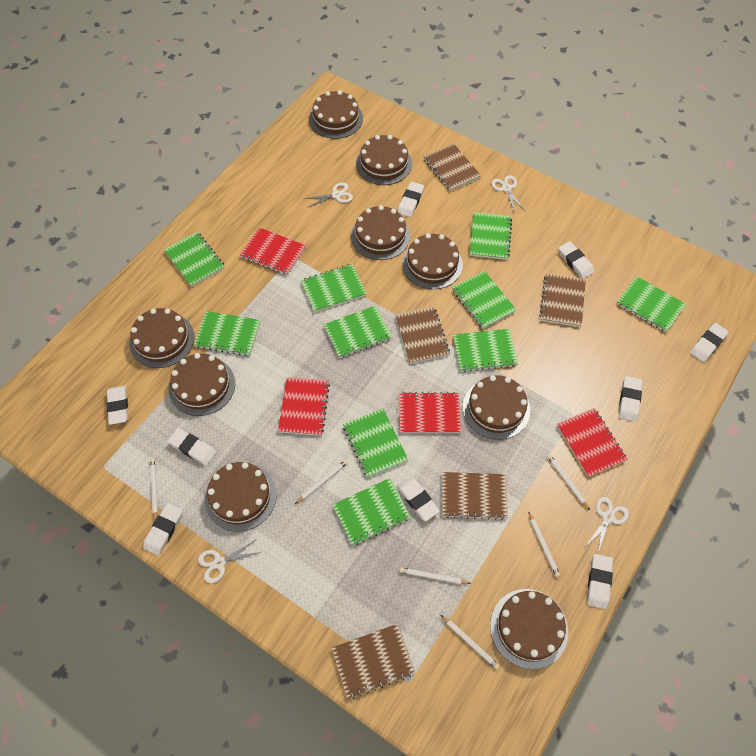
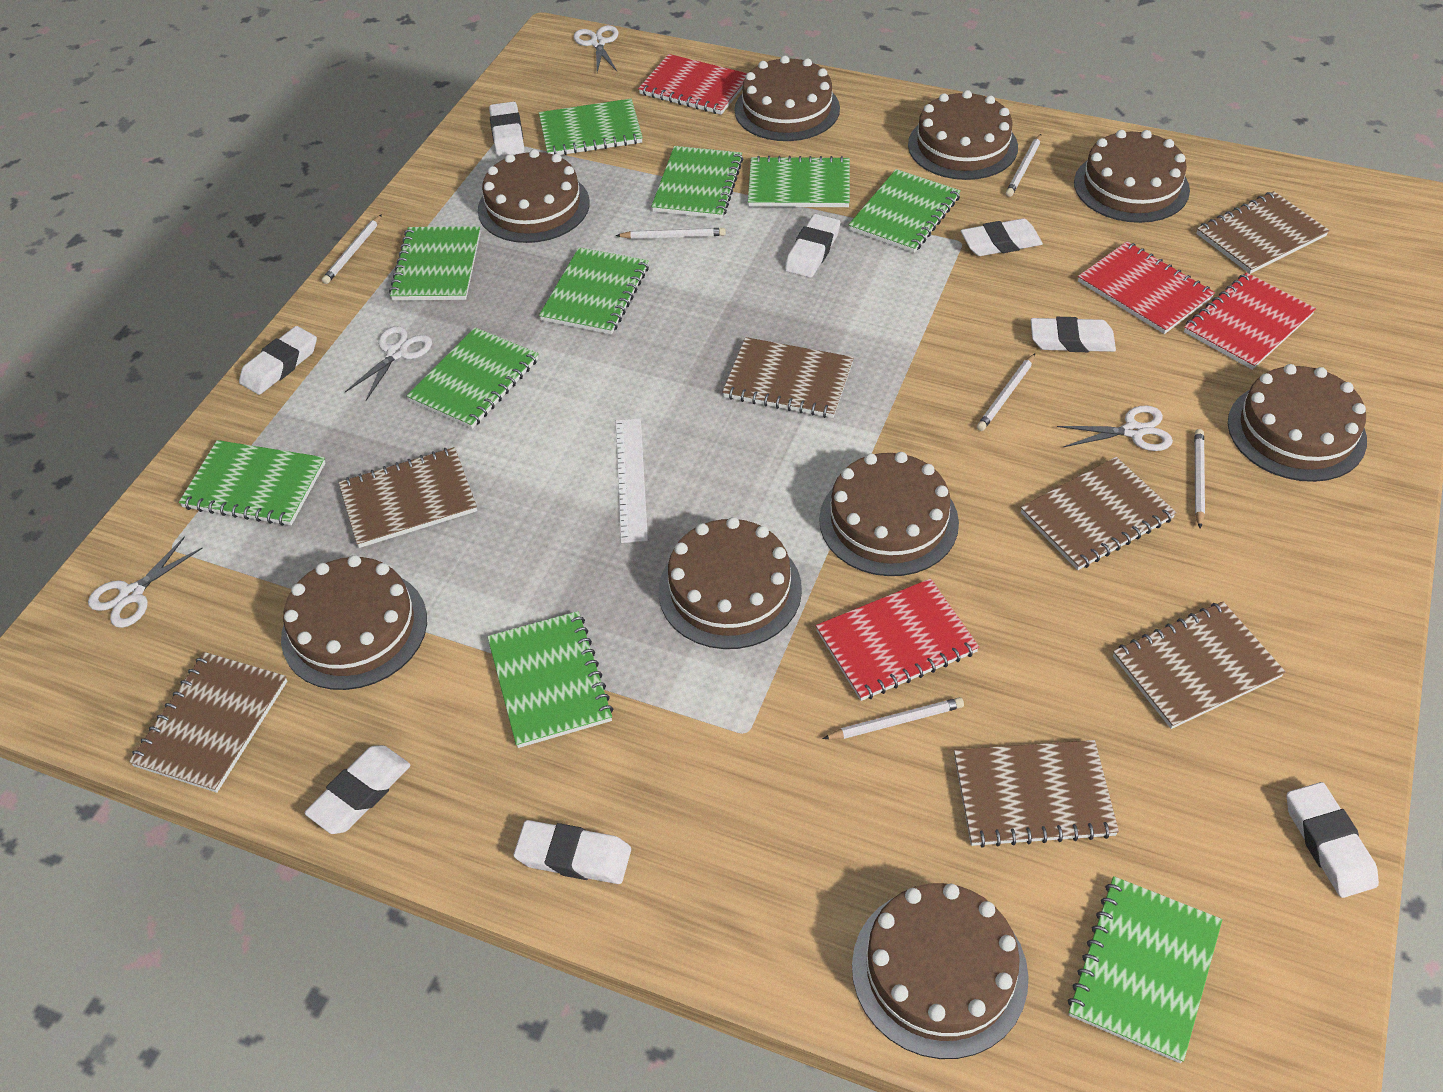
brown notebook: 5 -> 7
white eraser: 9 -> 8
white ruler: 0 -> 1

